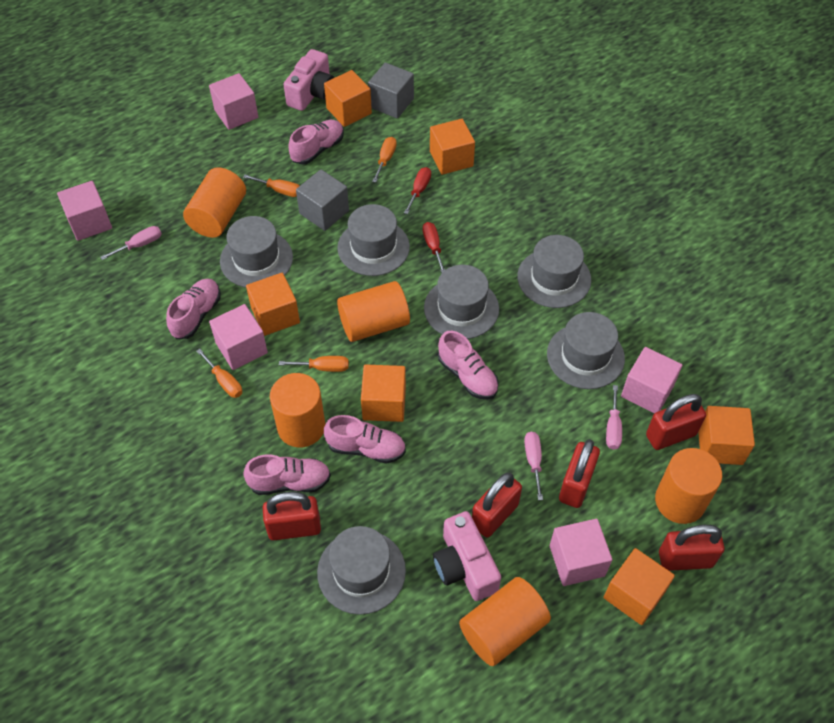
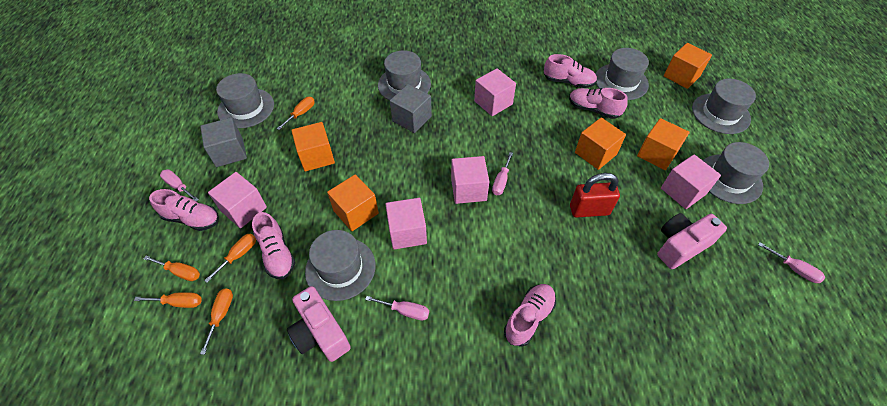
orange cube: 6 -> 5
orange cylinder: 5 -> 0
orange screwdriver: 4 -> 5
pink screwdriver: 3 -> 4
red padlock: 5 -> 1
red screwdriver: 2 -> 0

